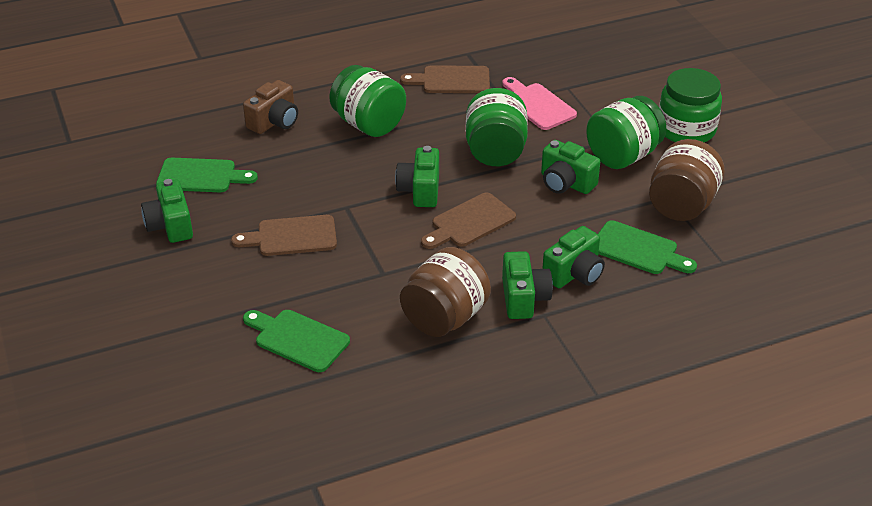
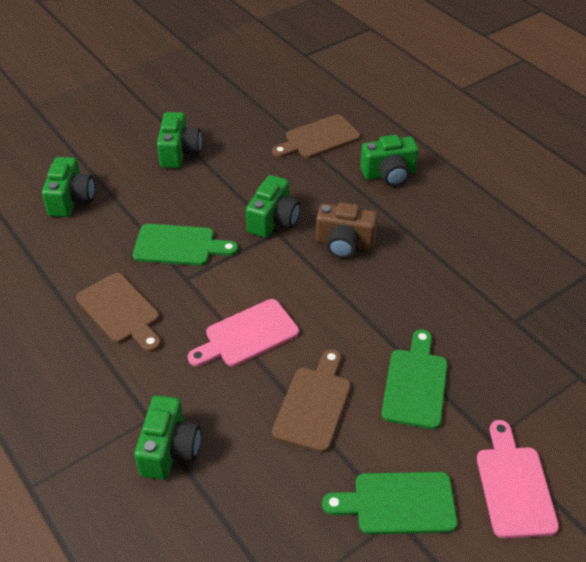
brown jar: 2 -> 0
green jar: 4 -> 0
pink cutting board: 1 -> 2

